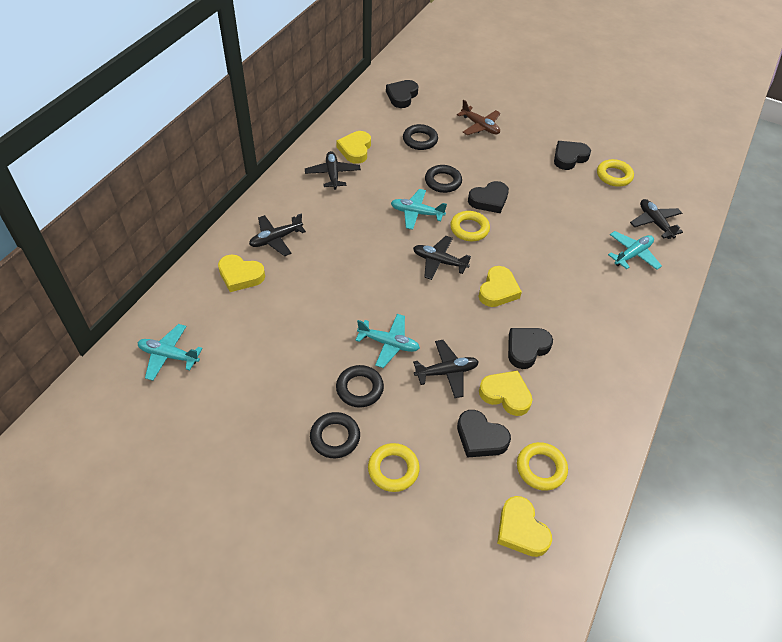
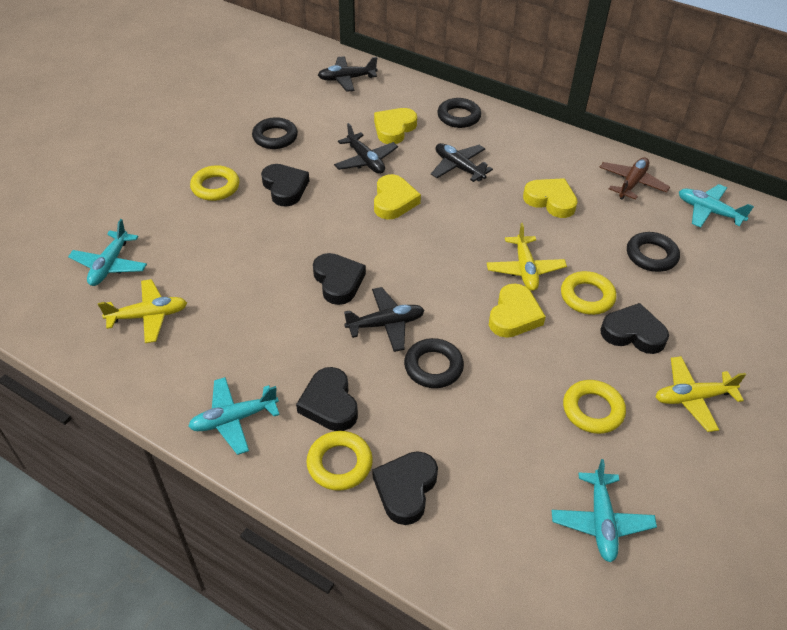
black plane: 5 -> 4
yellow heart: 5 -> 4
yellow plane: 0 -> 3

